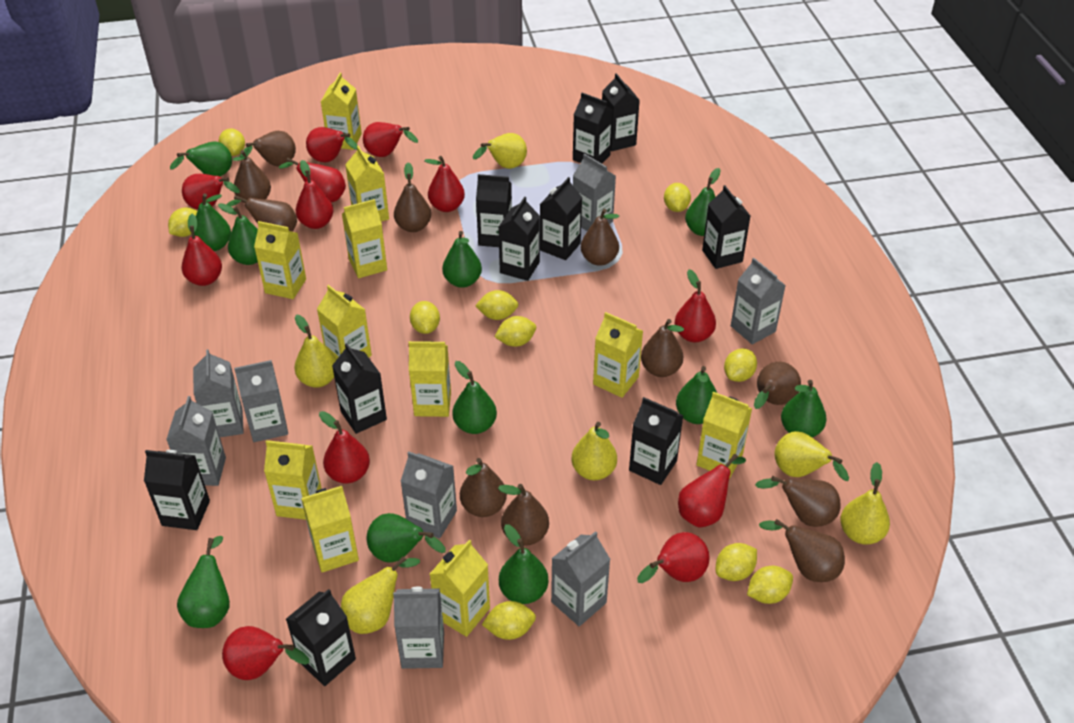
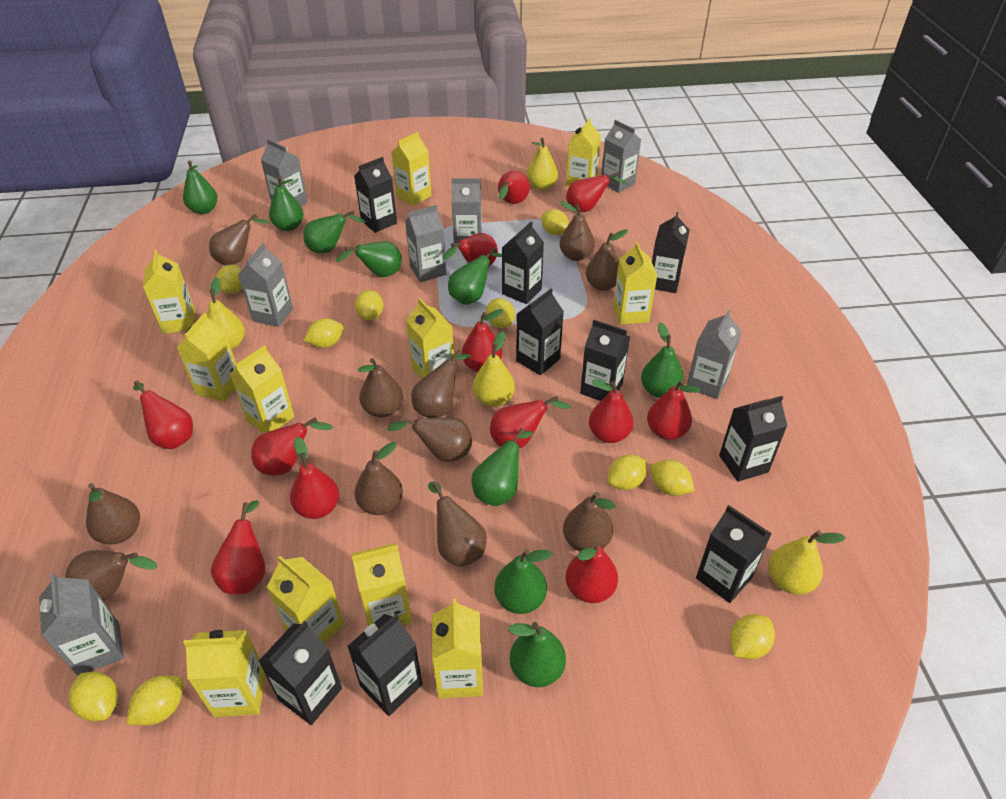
black carton: 10 -> 9
green pear: 11 -> 9
grey carton: 8 -> 7
yellow pear: 6 -> 4

